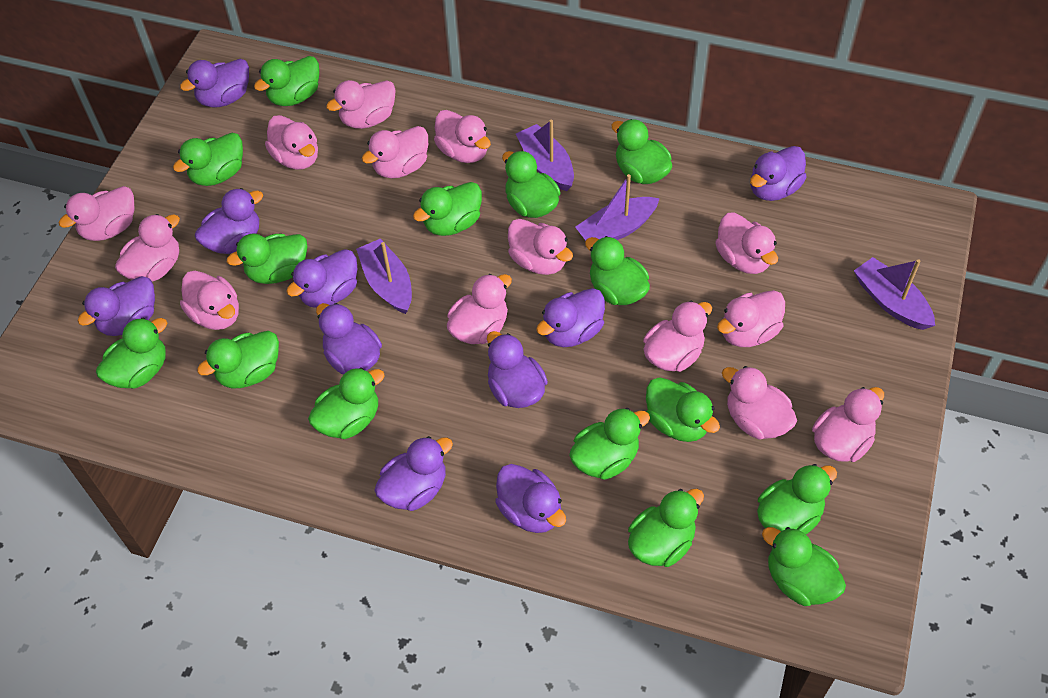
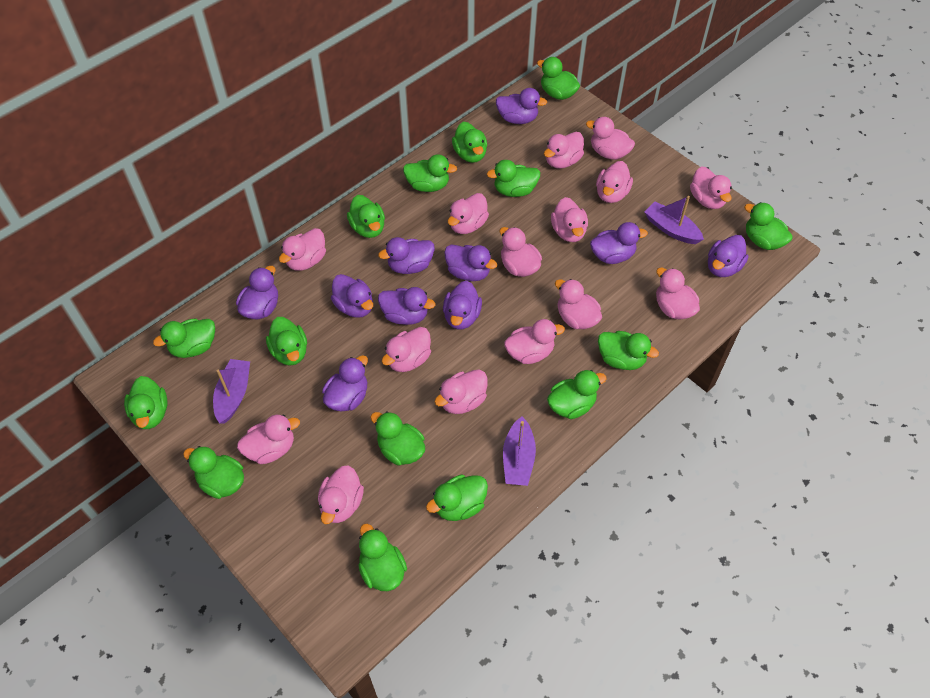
pink duck: 14 -> 15
purple boat: 4 -> 3

